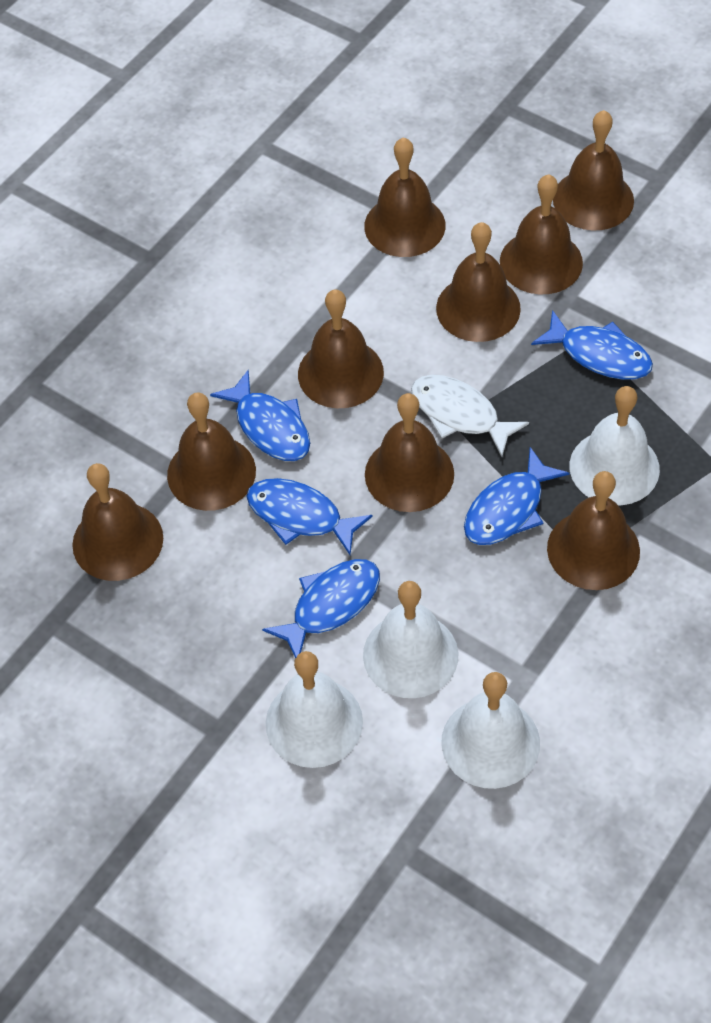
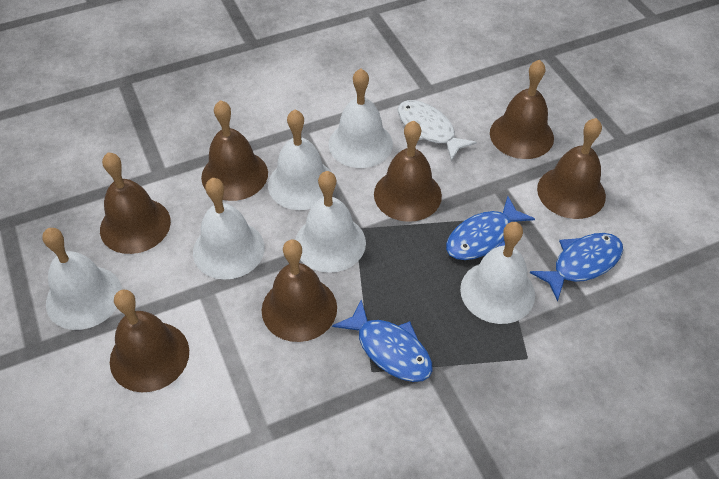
blue fish: 5 -> 3
brown bell: 9 -> 7
white bell: 4 -> 6

